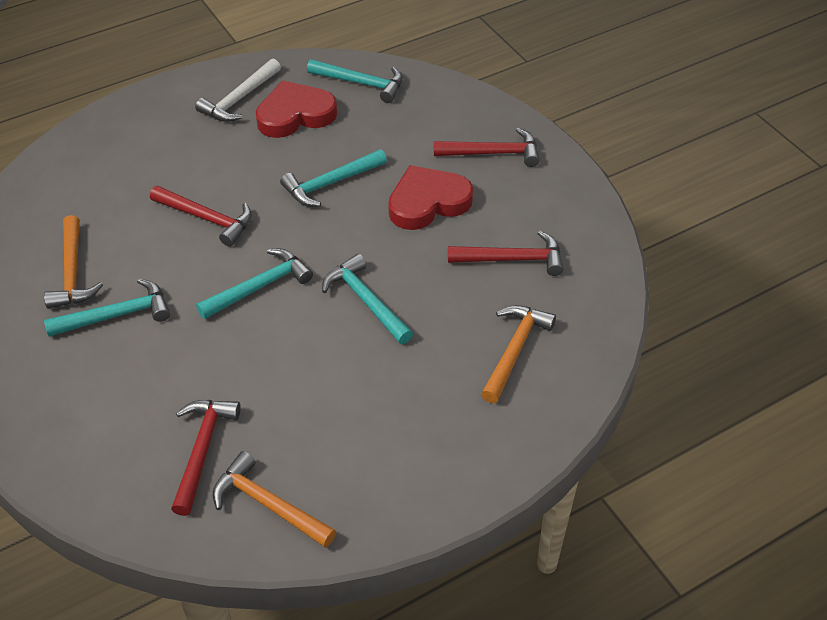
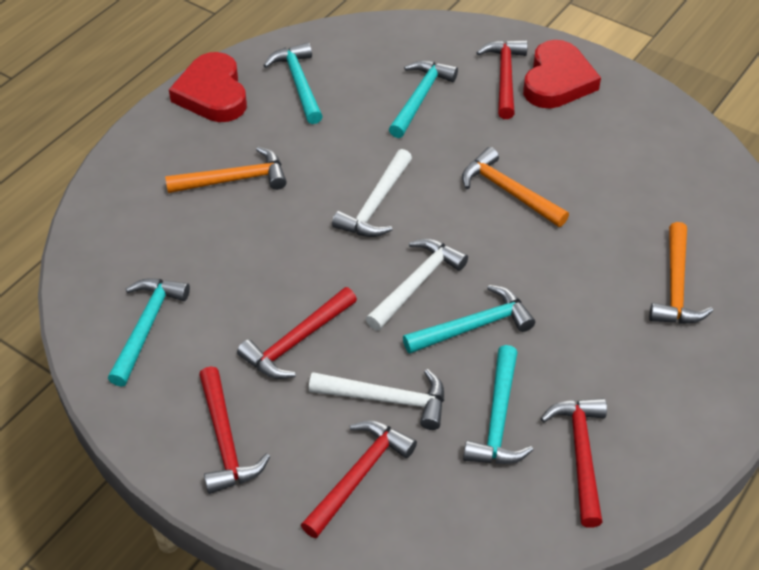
red hammer: 4 -> 5
white hammer: 1 -> 3

